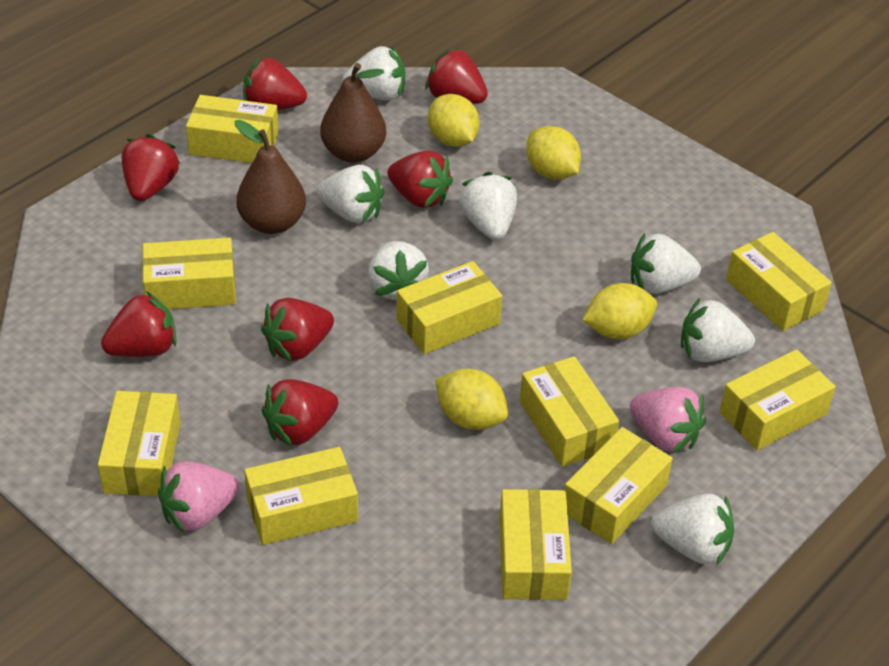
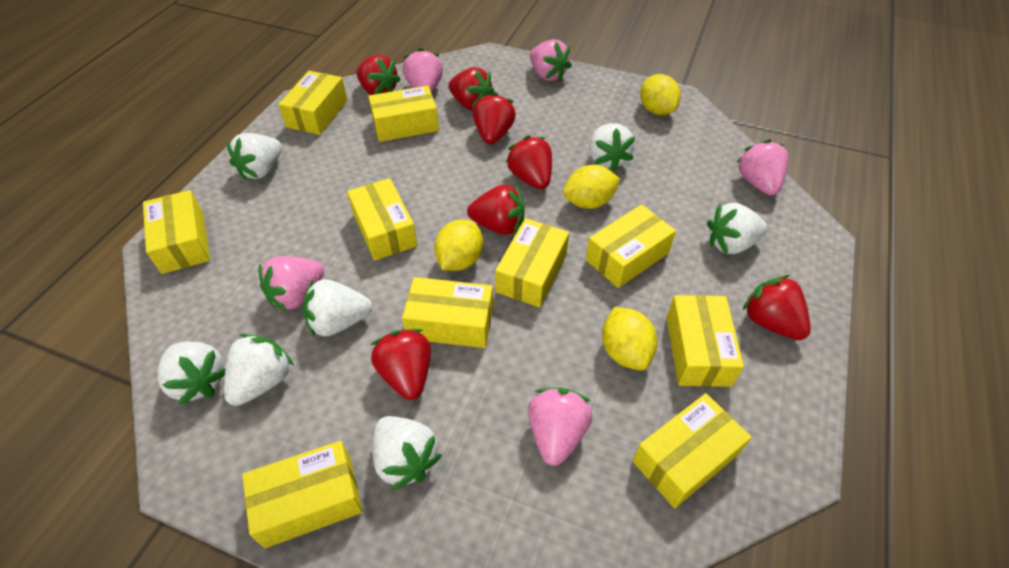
brown pear: 2 -> 0
pink strawberry: 2 -> 5

